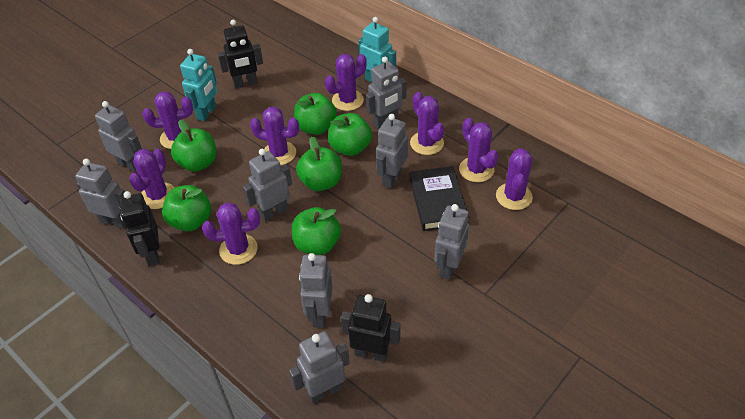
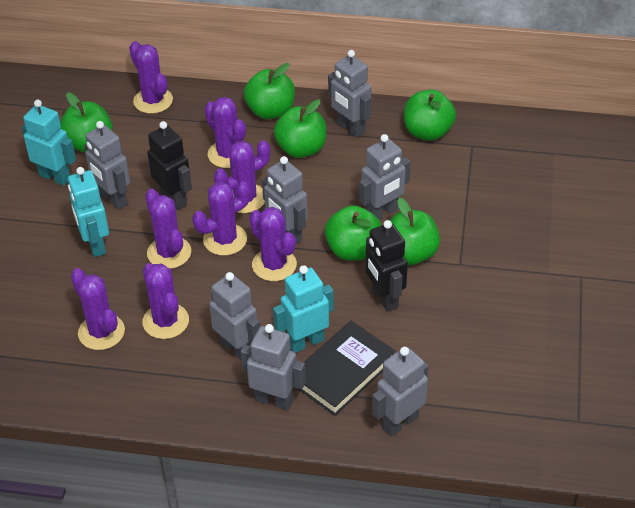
black robot: 3 -> 2
grey robot: 8 -> 7
turquoise robot: 2 -> 3

